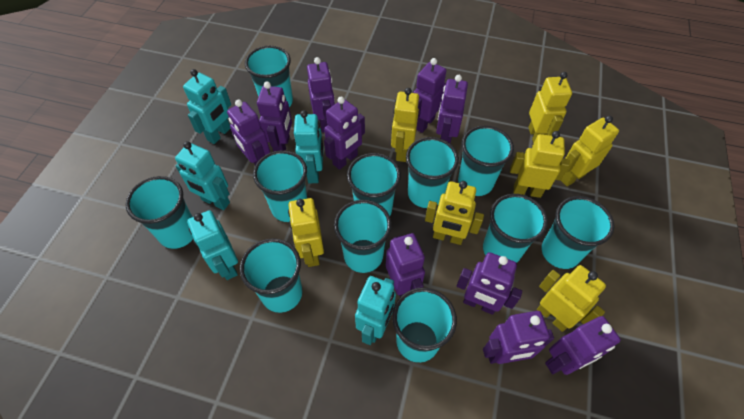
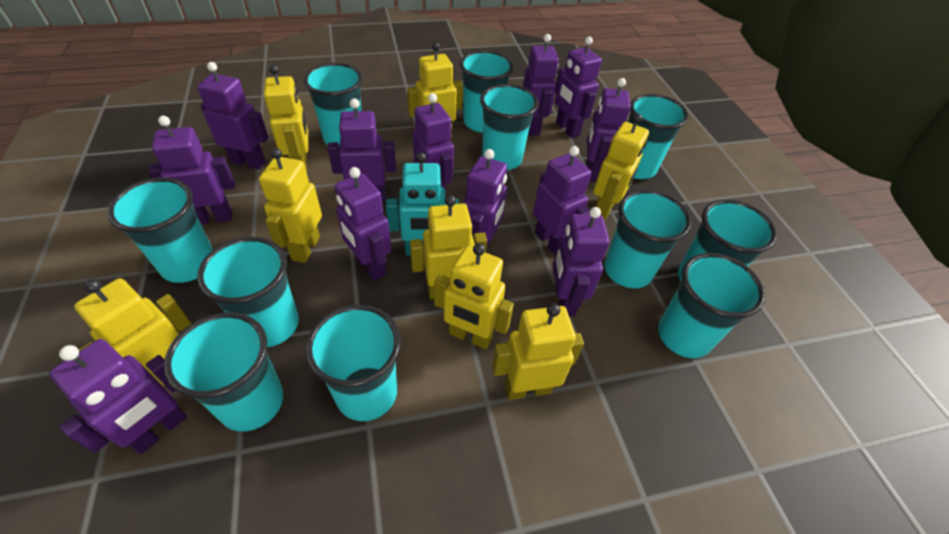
purple robot: 10 -> 12
turquoise robot: 5 -> 1
yellow robot: 7 -> 8

